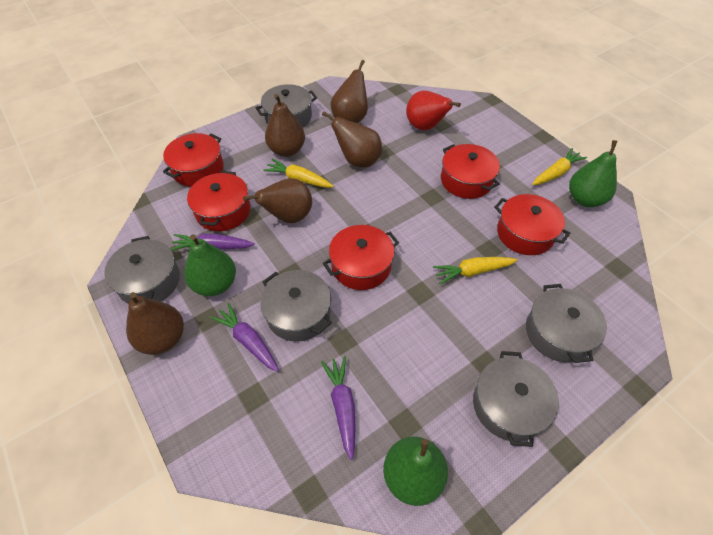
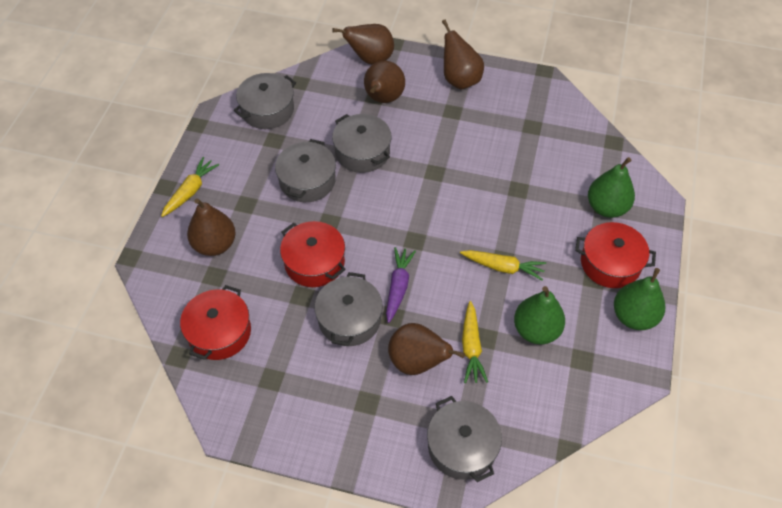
purple carrot: 3 -> 1
red pear: 1 -> 0
red pot: 5 -> 3

